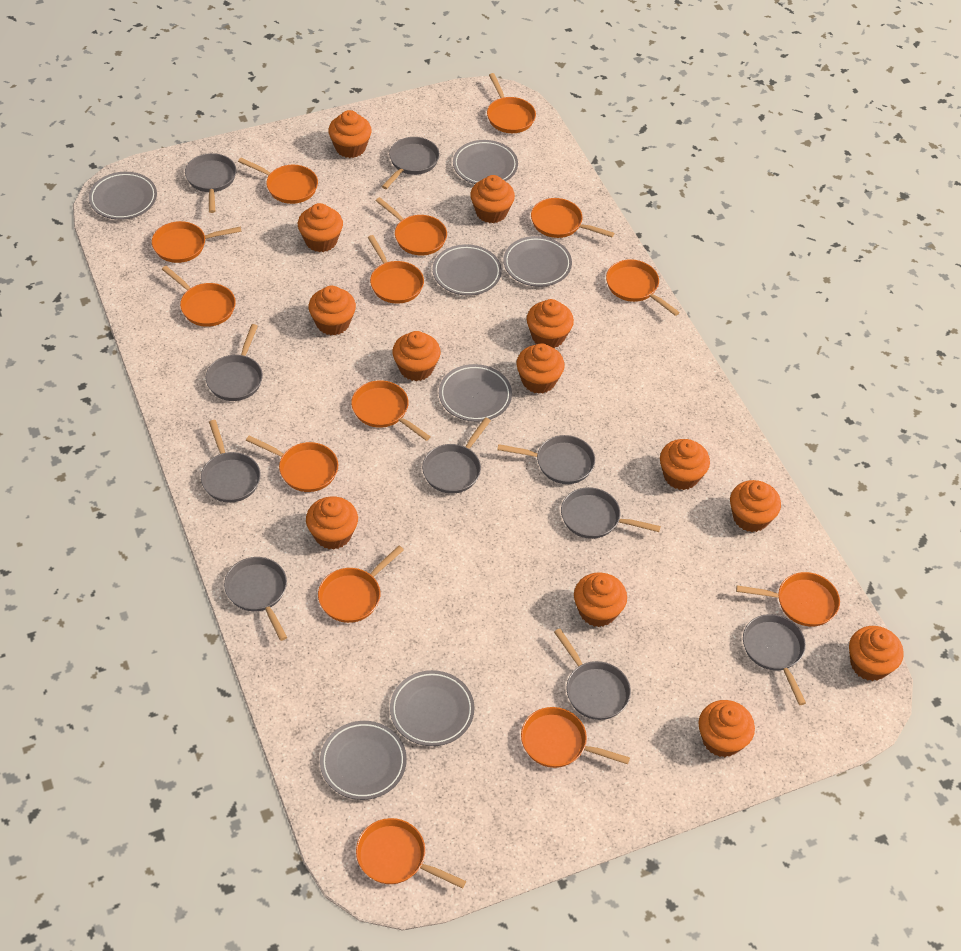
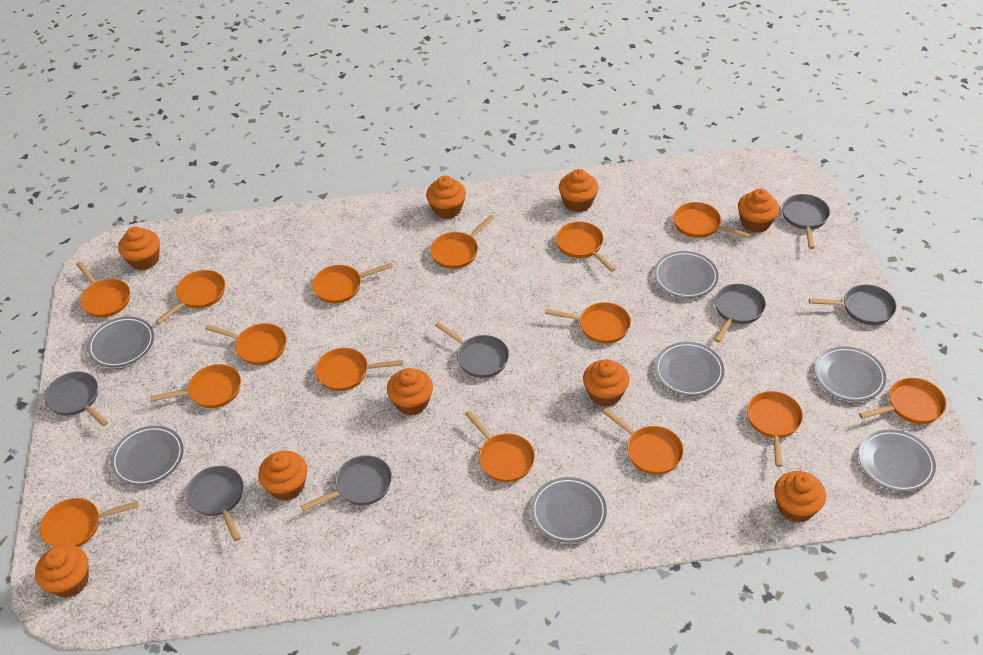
grey pan: 10 -> 7
orange cupcake: 13 -> 9
orange pan: 14 -> 15

